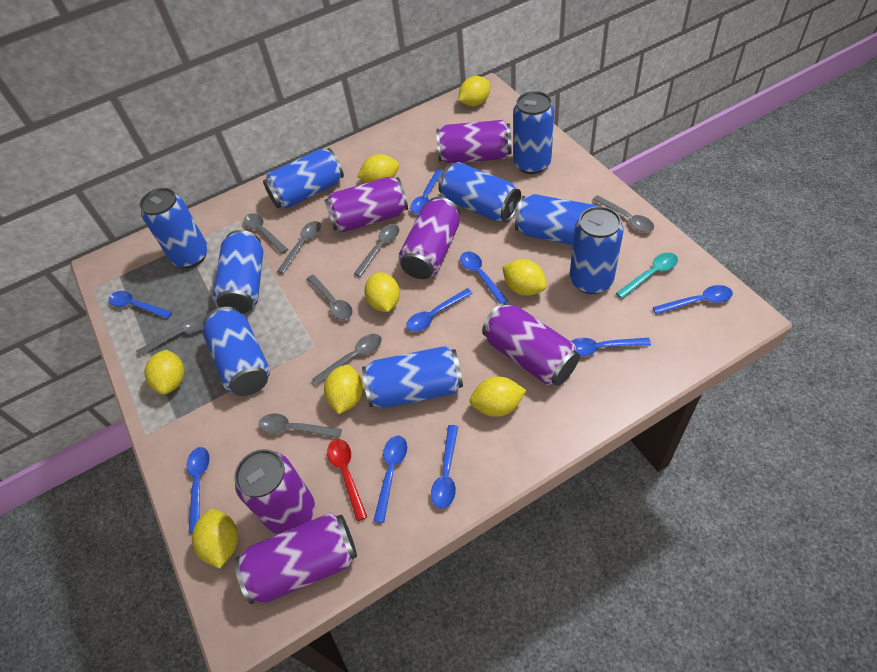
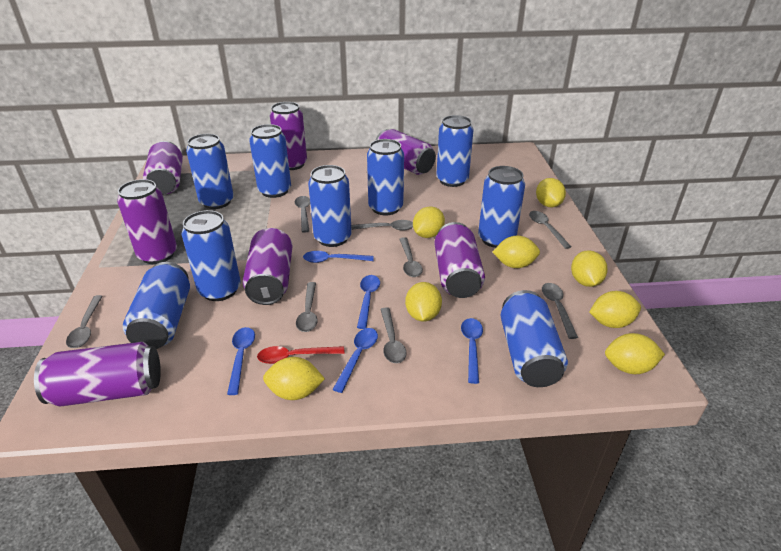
blue spoon: 9 -> 5
purple can: 6 -> 7
turquoise spoon: 1 -> 0

